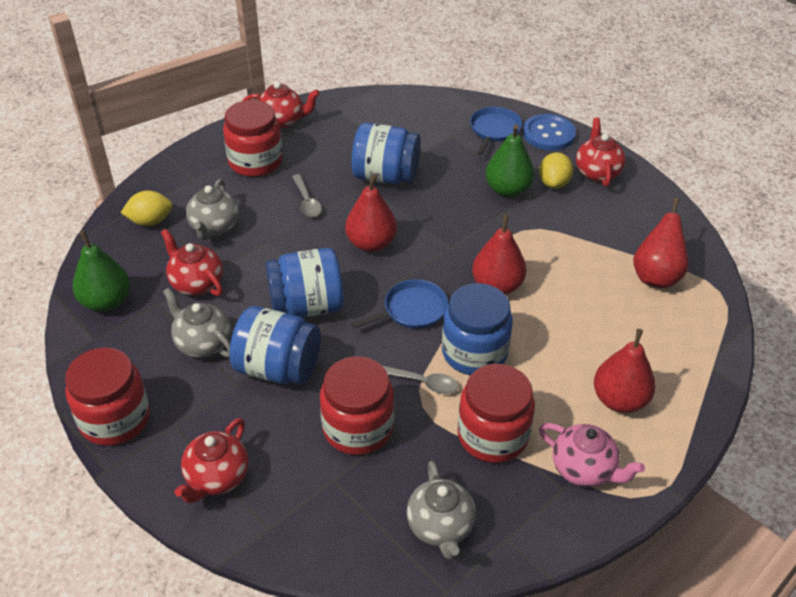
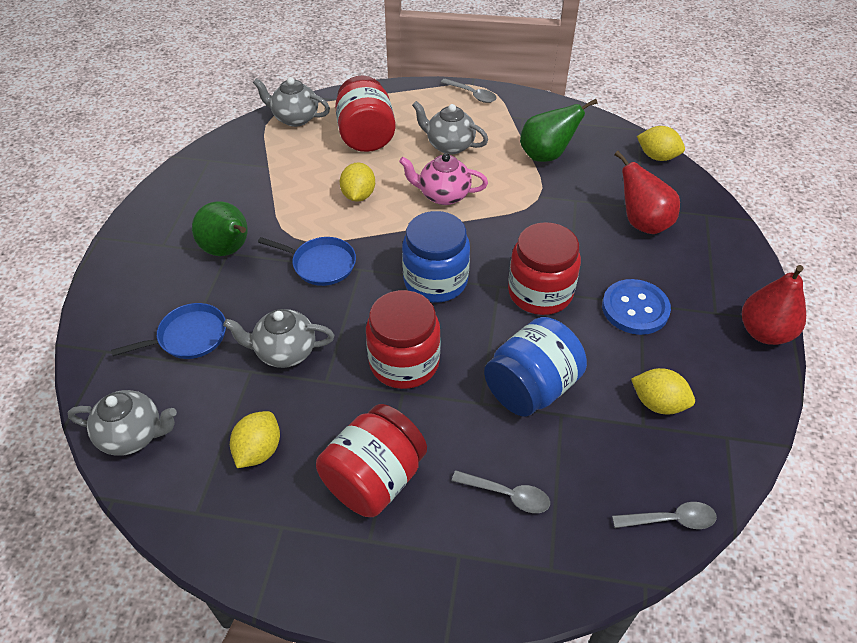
blue jar: 4 -> 2
grey spoon: 2 -> 3
grey teapot: 3 -> 4
red pear: 4 -> 2
red teapot: 4 -> 0
yellow lemon: 2 -> 4

